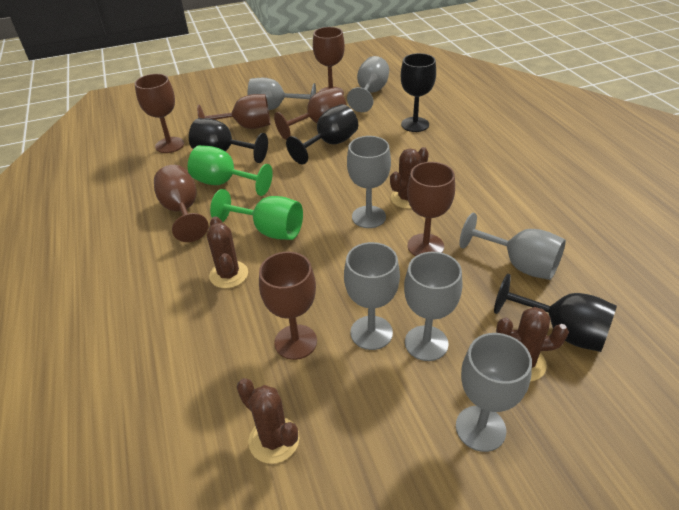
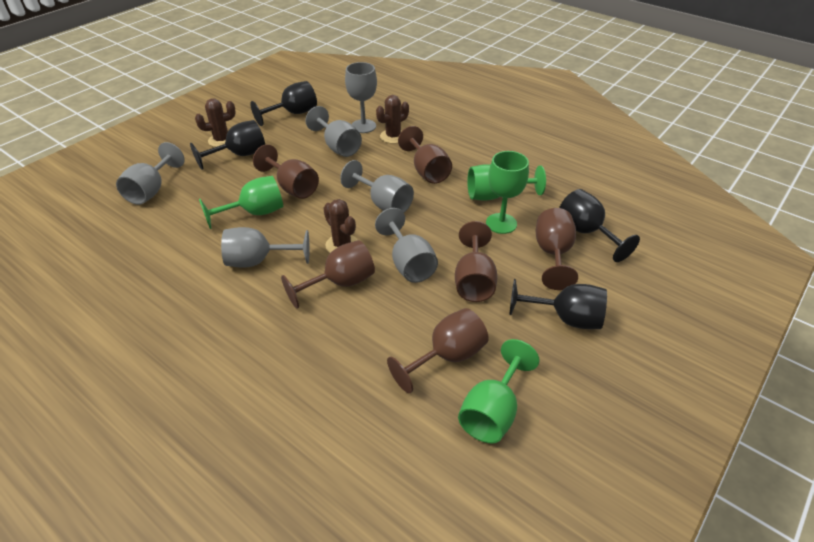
brown cactus: 4 -> 3
brown goblet: 7 -> 6
green goblet: 2 -> 4
grey goblet: 7 -> 6

